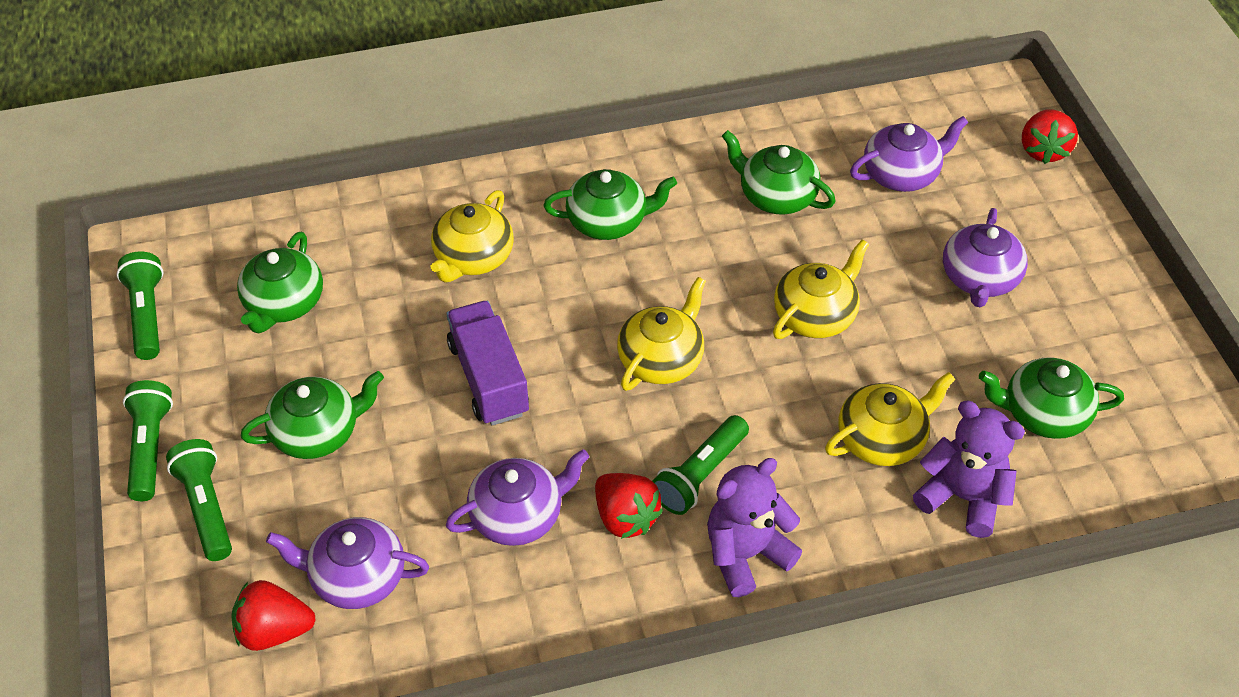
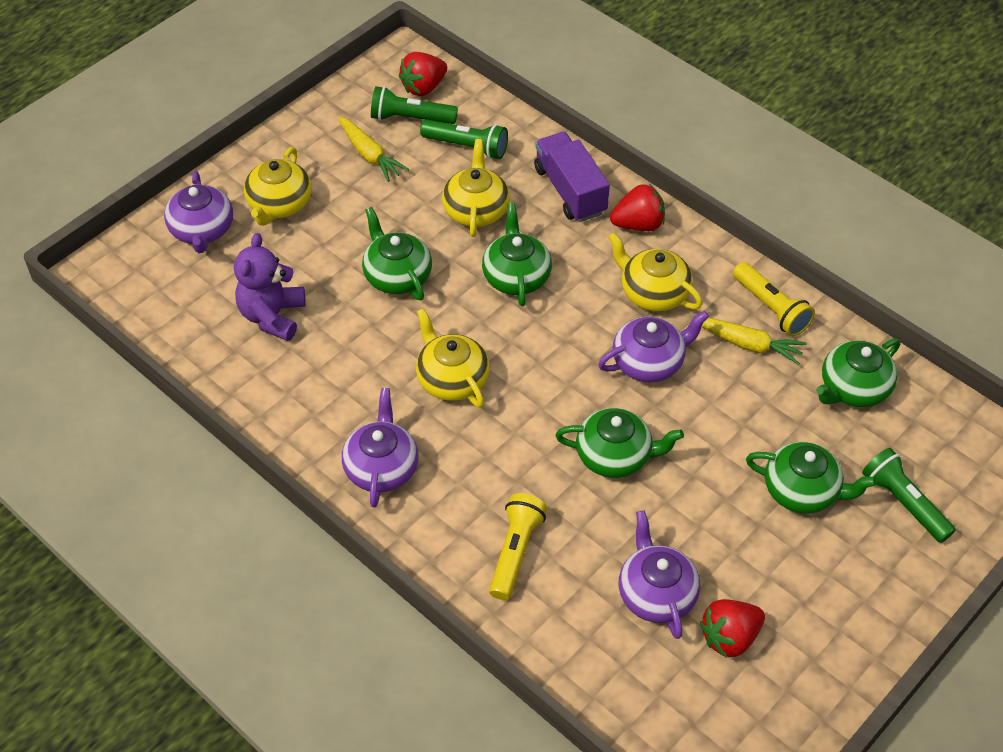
green flashlight: 4 -> 3
purple teddy bear: 2 -> 1
yellow carrot: 0 -> 2
yellow flashlight: 0 -> 2

